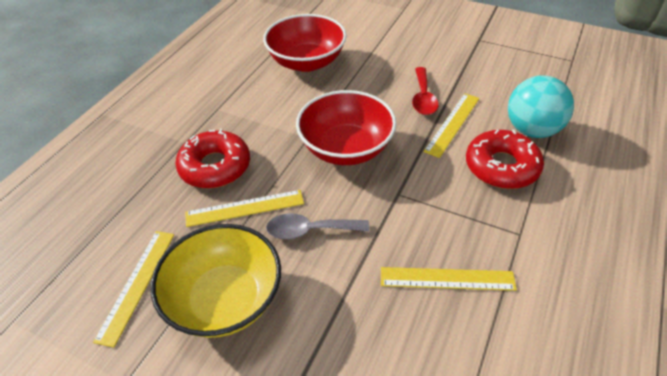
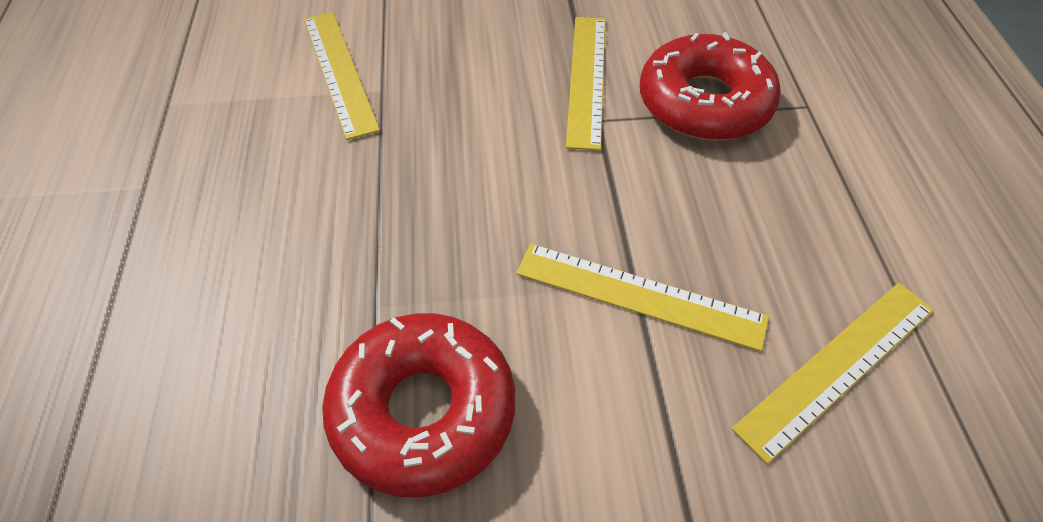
grey spoon: 1 -> 0
red bowl: 2 -> 0
red spoon: 1 -> 0
turquoise ball: 1 -> 0
yellow bowl: 1 -> 0

